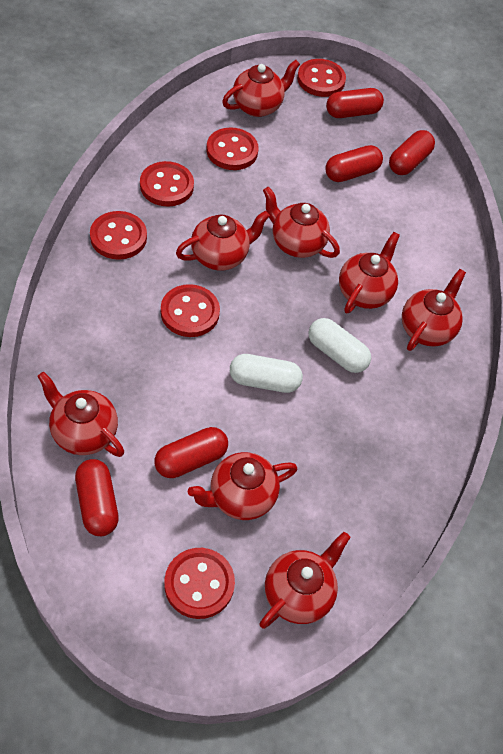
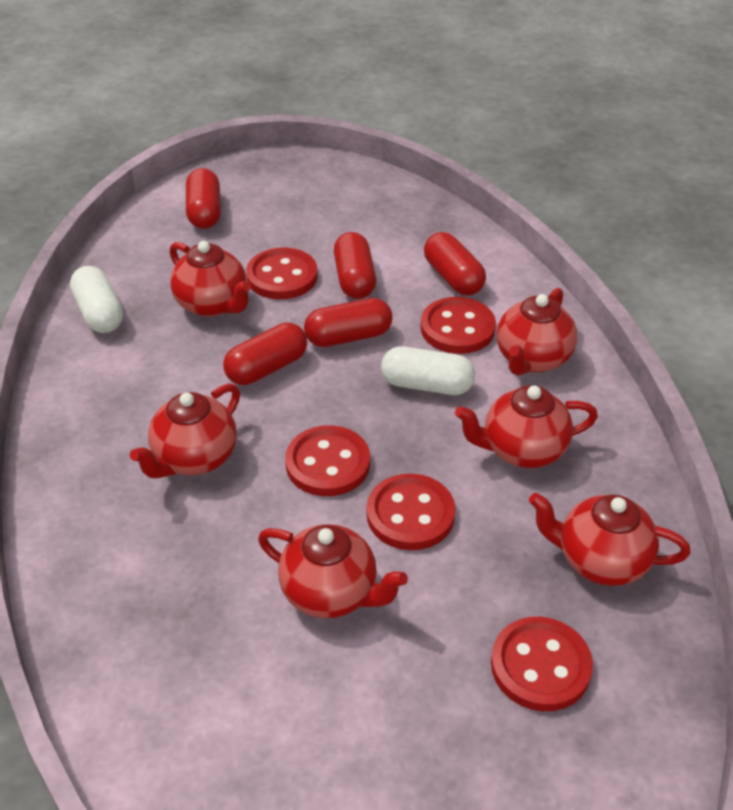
red button: 6 -> 5
red teapot: 8 -> 6

